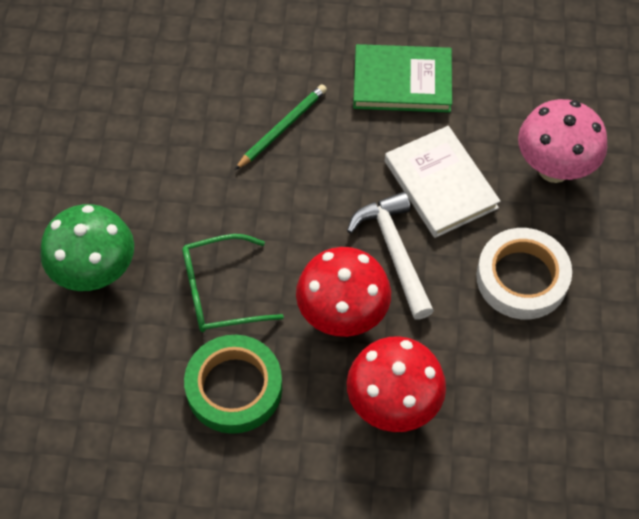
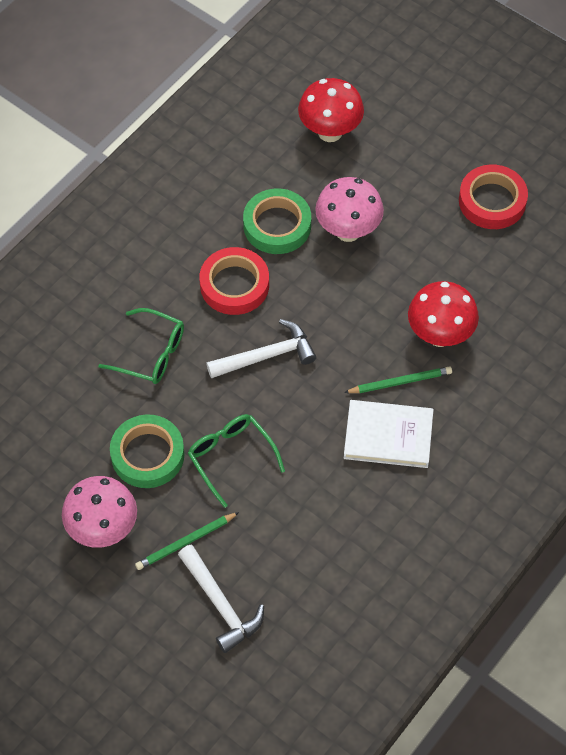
green book: 1 -> 0
green glasses: 1 -> 2
green mushroom: 1 -> 0
green pencil: 1 -> 2
green tape: 1 -> 2
pink mushroom: 1 -> 2
red tape: 0 -> 2
white hammer: 1 -> 2
white tape: 1 -> 0

